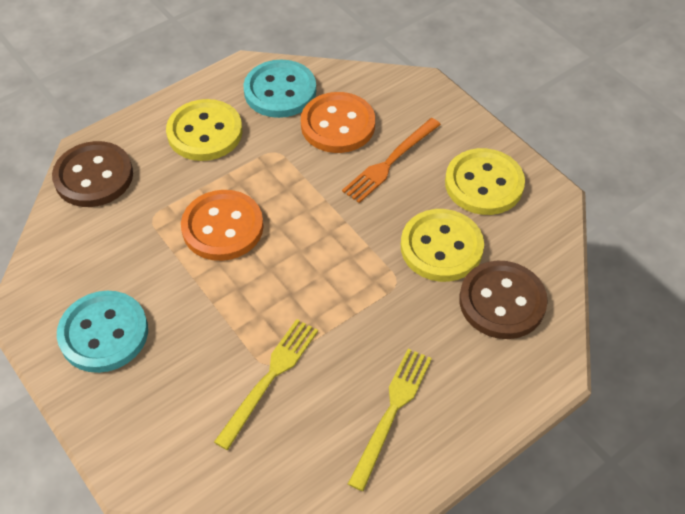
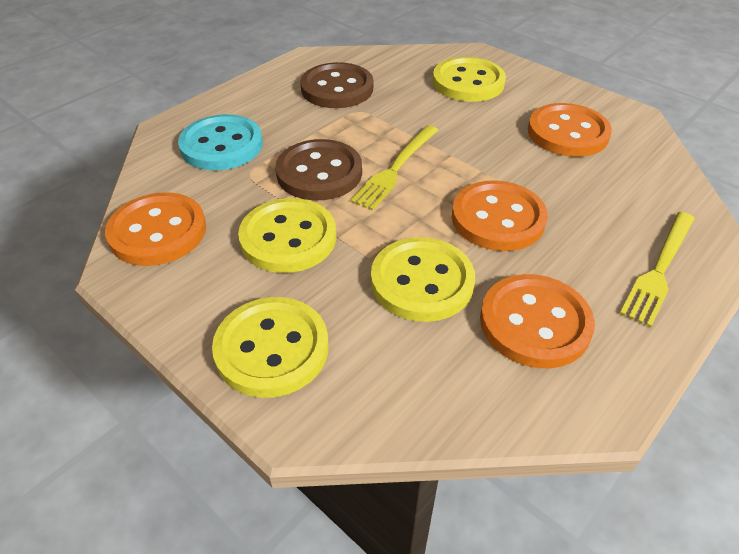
orange button: 2 -> 4
orange fork: 1 -> 0
turquoise button: 2 -> 1
yellow button: 3 -> 4

